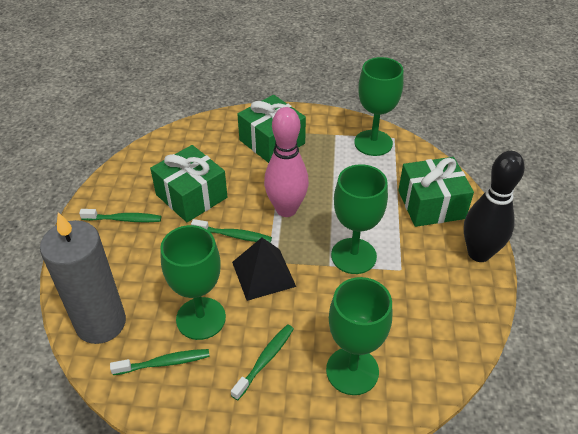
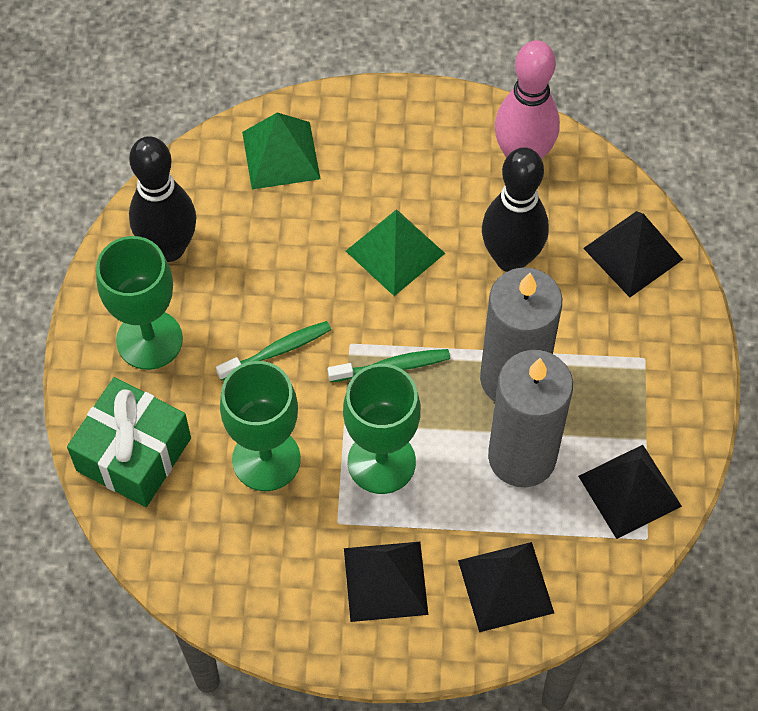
black bowling pin: 1 -> 2
black pyramid: 1 -> 4
green gift: 3 -> 1
green goblet: 4 -> 3
green pyramid: 0 -> 2
green toothbrush: 4 -> 2
grey candle: 1 -> 2

